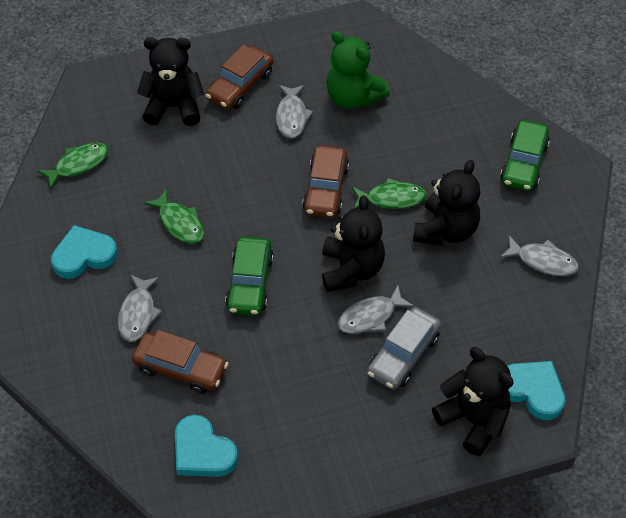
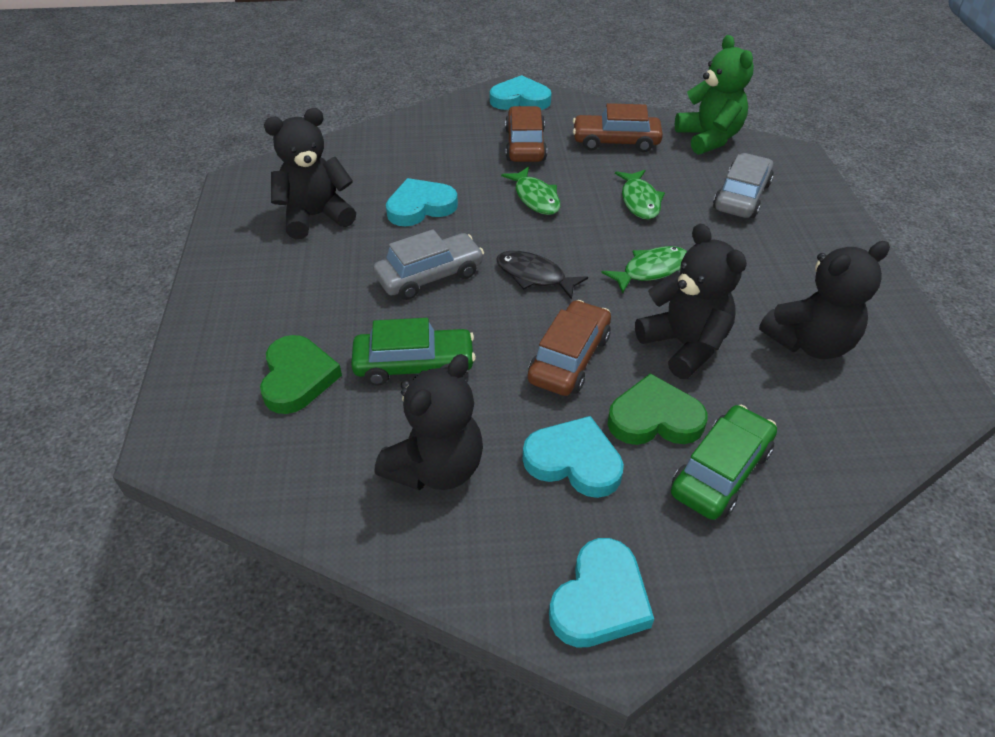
black fish: 0 -> 1
green heart: 0 -> 2
grey car: 1 -> 2
grey fish: 4 -> 0
turquoise heart: 3 -> 4

